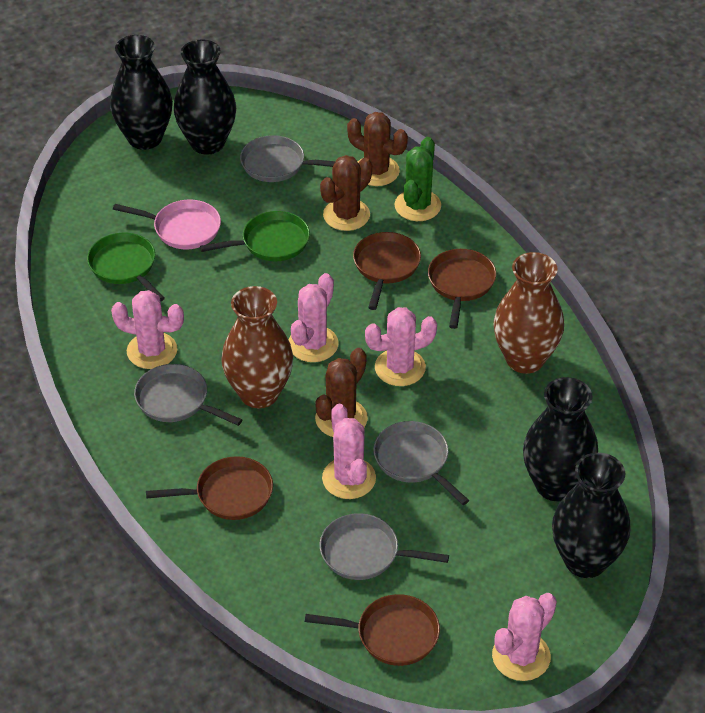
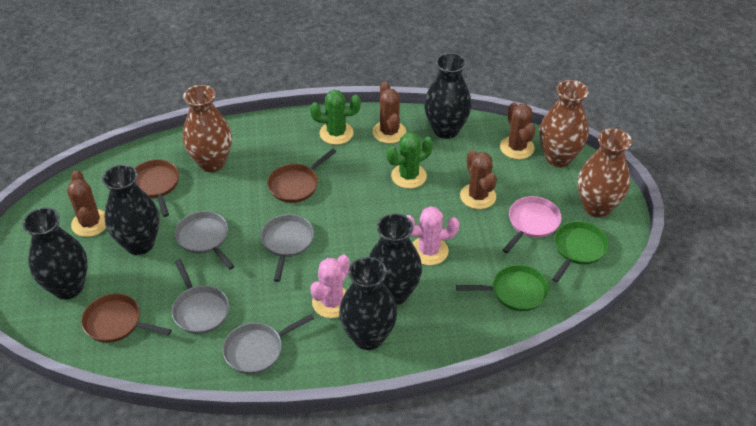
black vase: 4 -> 5
brown cactus: 3 -> 4
brown pan: 4 -> 3
brown vase: 2 -> 3
green cactus: 1 -> 2
pink cactus: 5 -> 2

